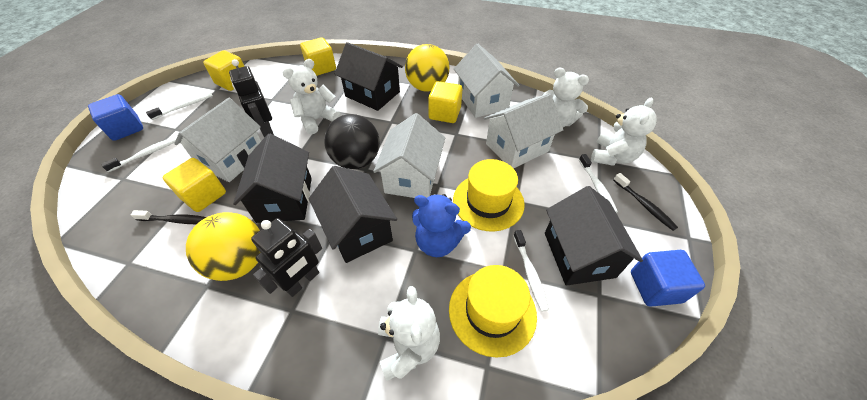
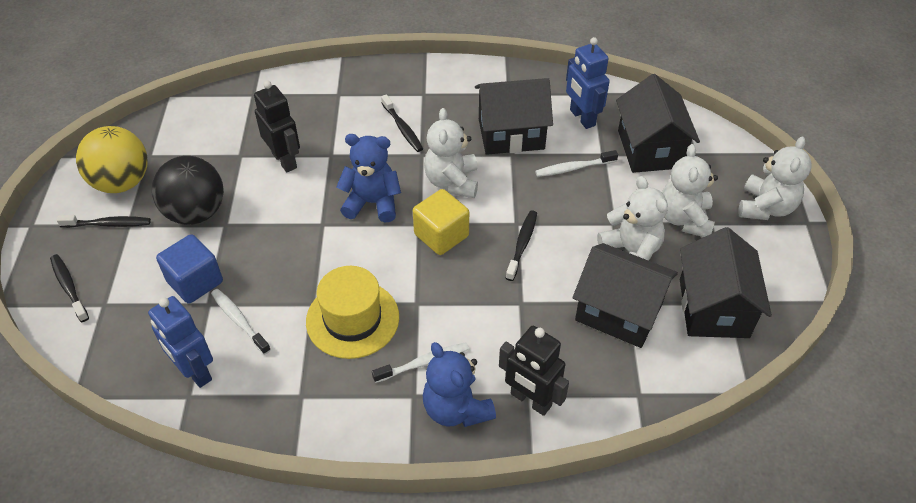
black toothbrush: 2 -> 4
blue cube: 2 -> 1
blue robot: 0 -> 2
blue teddy bear: 1 -> 2
white house: 4 -> 0
white toothbrush: 4 -> 3
yellow ball: 2 -> 1
yellow cube: 4 -> 1
yellow hat: 2 -> 1

